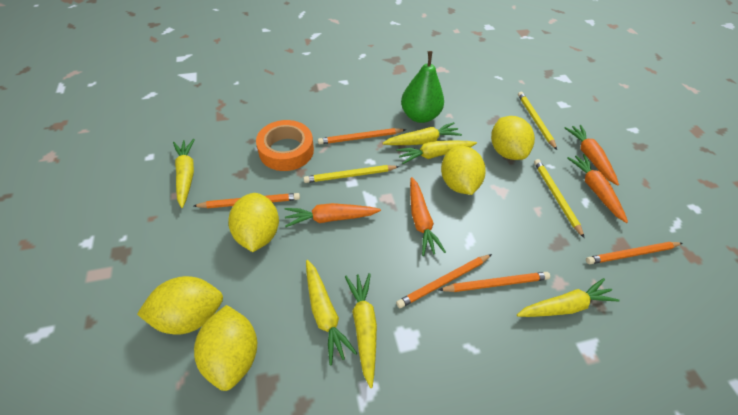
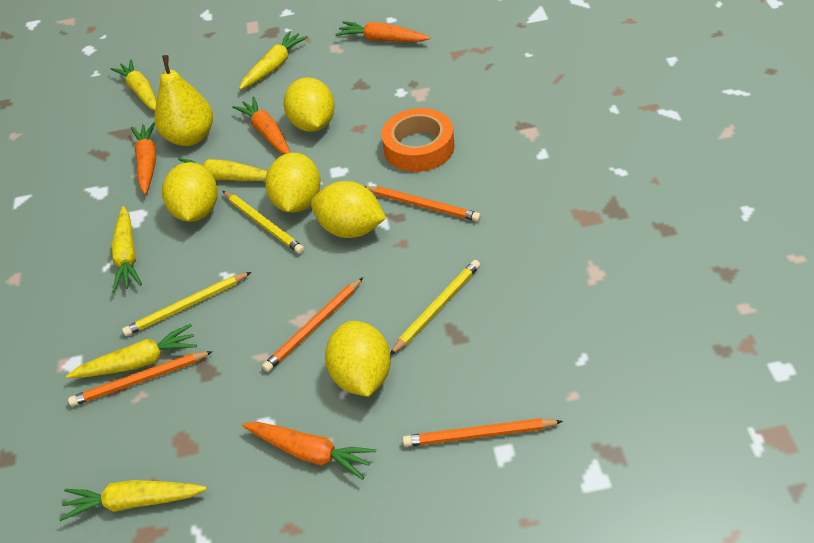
green pear: 1 -> 0
orange pencil: 5 -> 4
yellow pear: 0 -> 1

